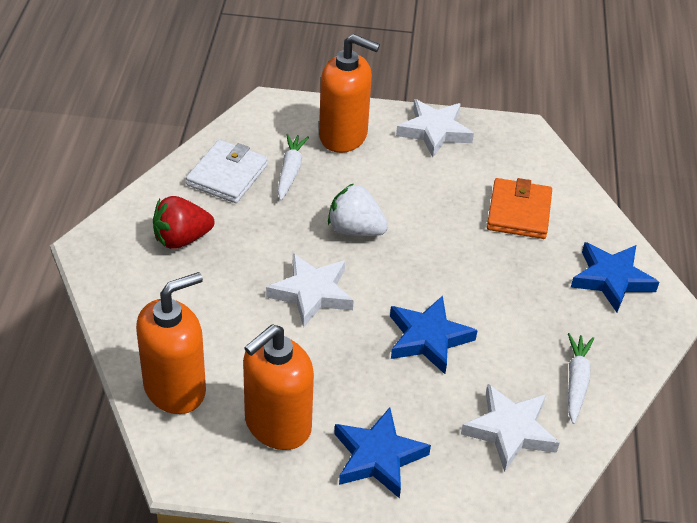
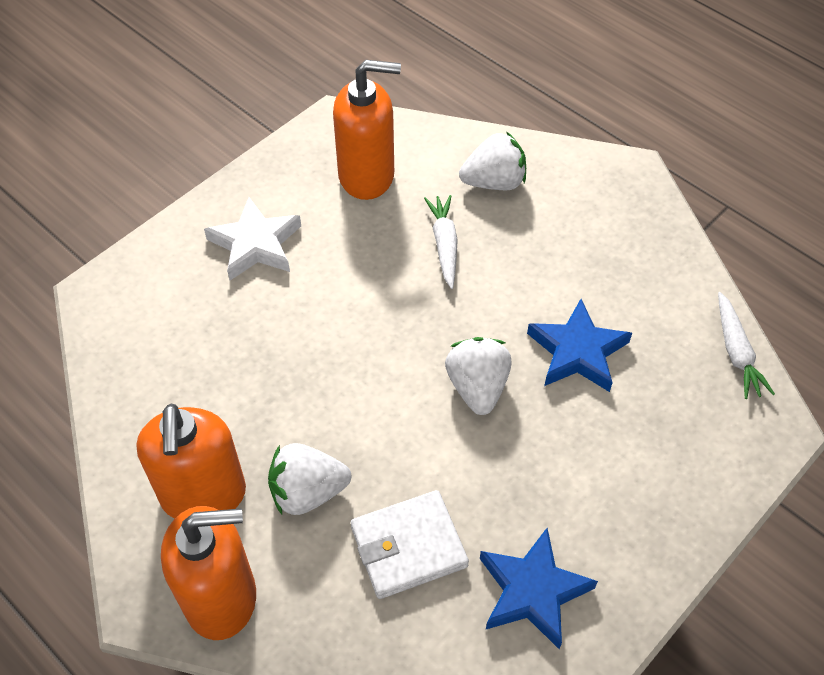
blue star: 3 -> 2
orange wallet: 1 -> 0
red strawberry: 1 -> 0
white star: 3 -> 1
white strawberry: 1 -> 3

